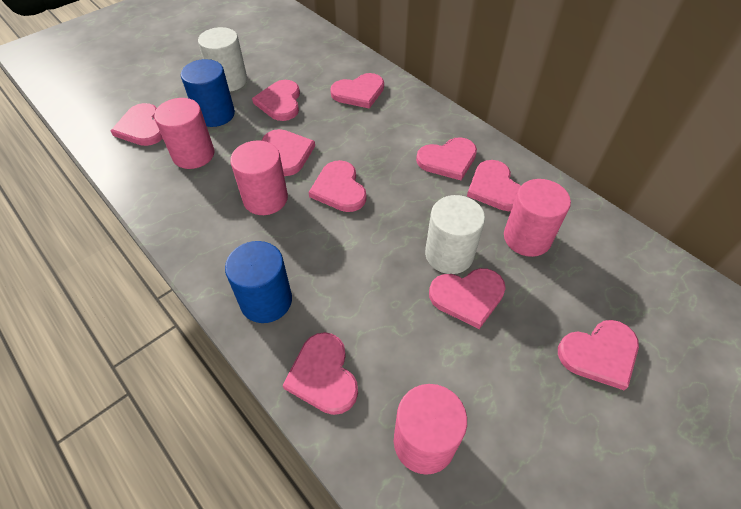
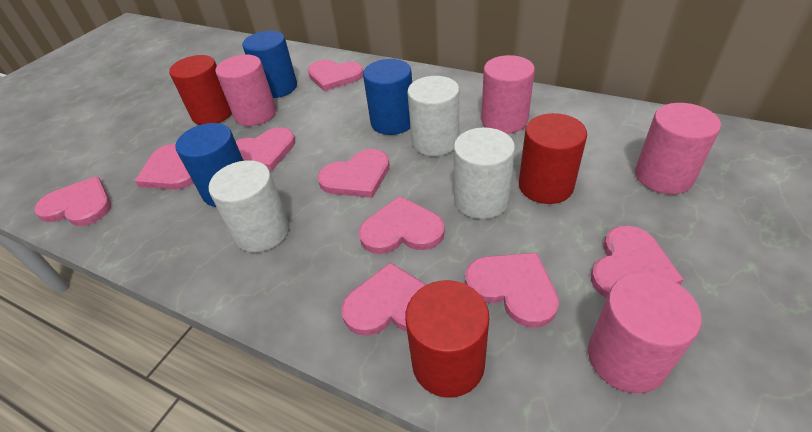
blue cylinder: 2 -> 3
pink heart: 10 -> 9
red cylinder: 0 -> 3
white cylinder: 2 -> 3

